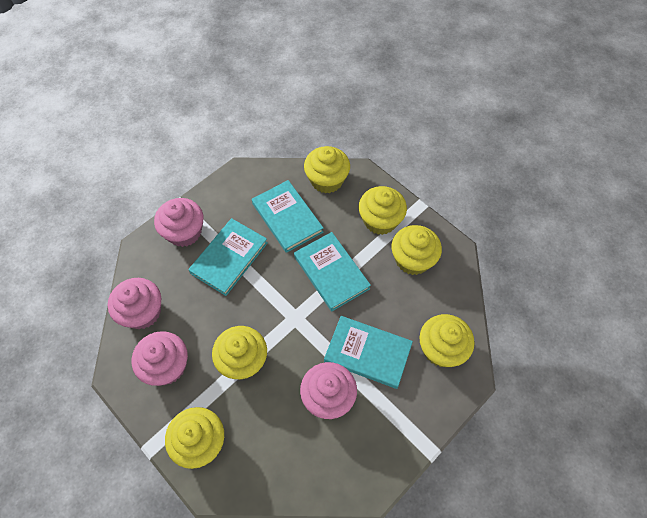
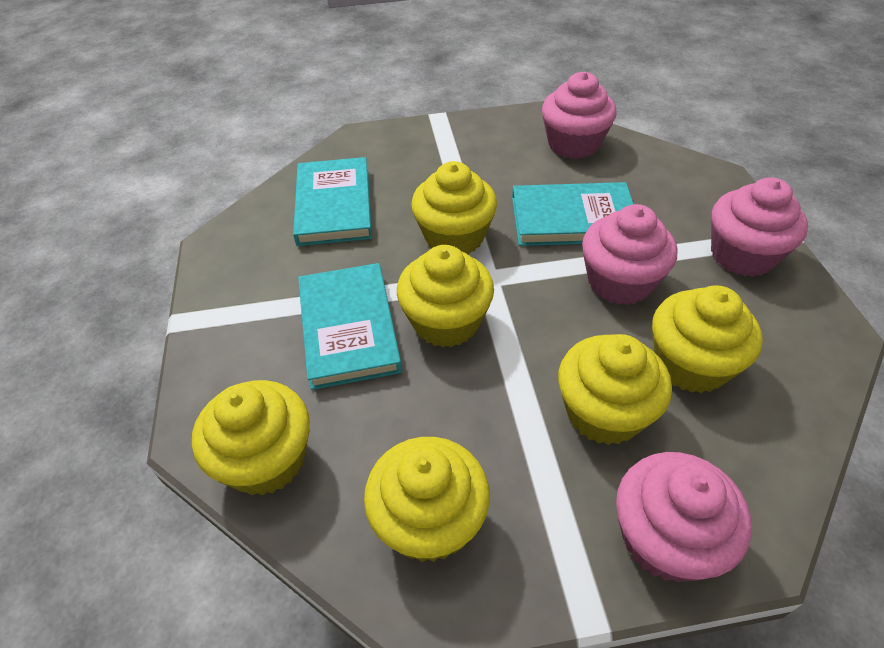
turquoise book: 4 -> 3

